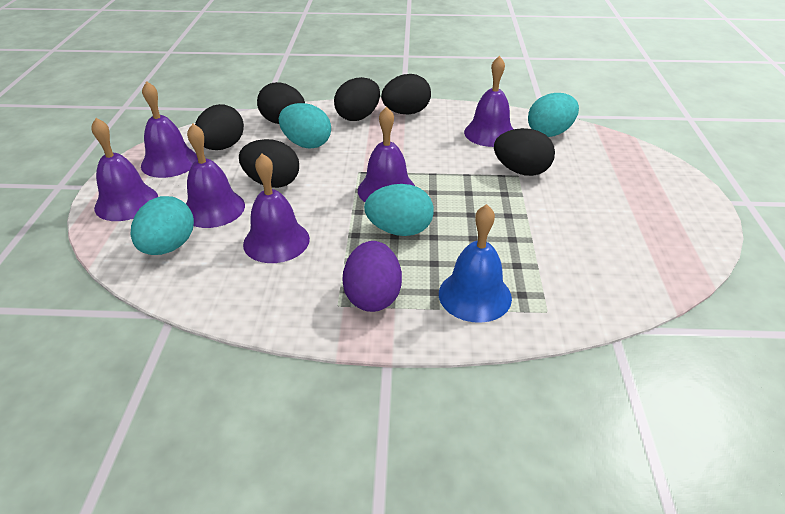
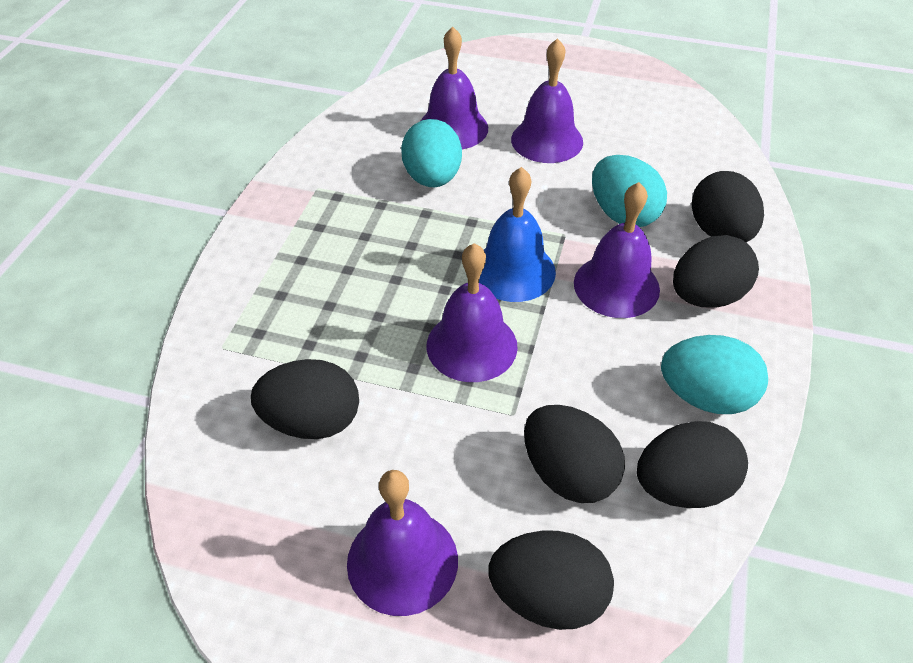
purple bell: 6 -> 5
purple egg: 1 -> 0
turquoise egg: 4 -> 3

